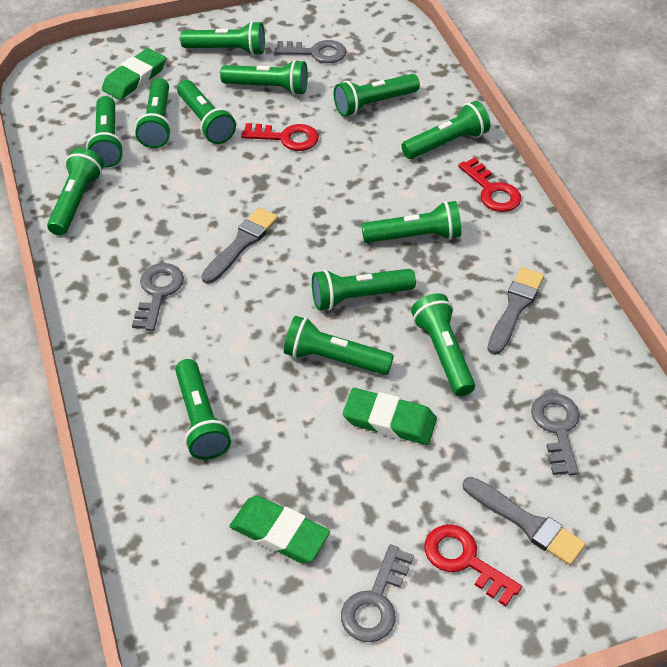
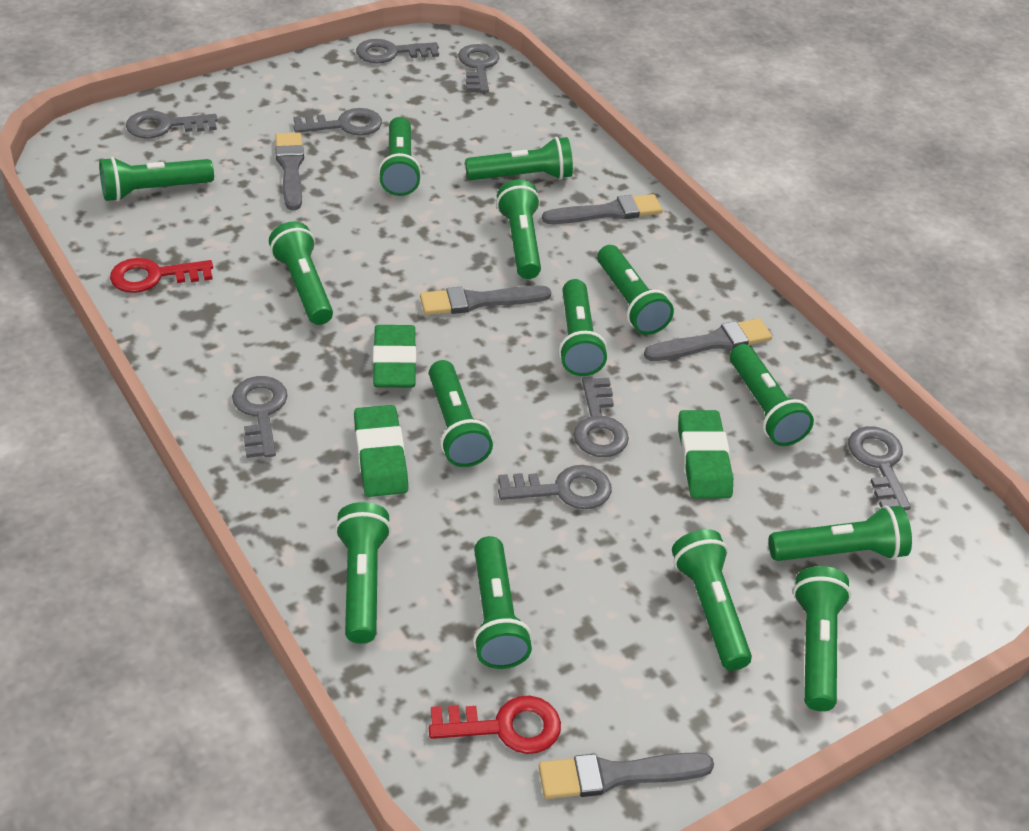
green flashlight: 13 -> 14
grey brush: 3 -> 5
grey key: 4 -> 8
red key: 3 -> 2

